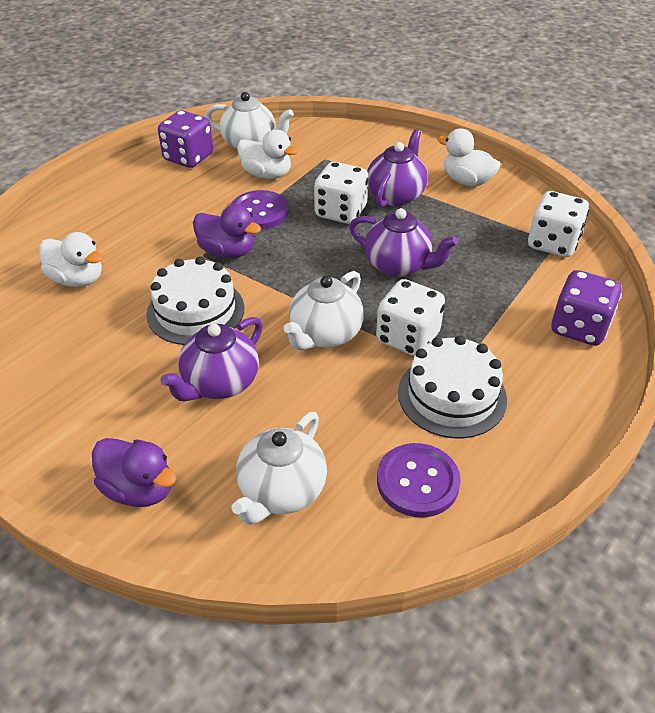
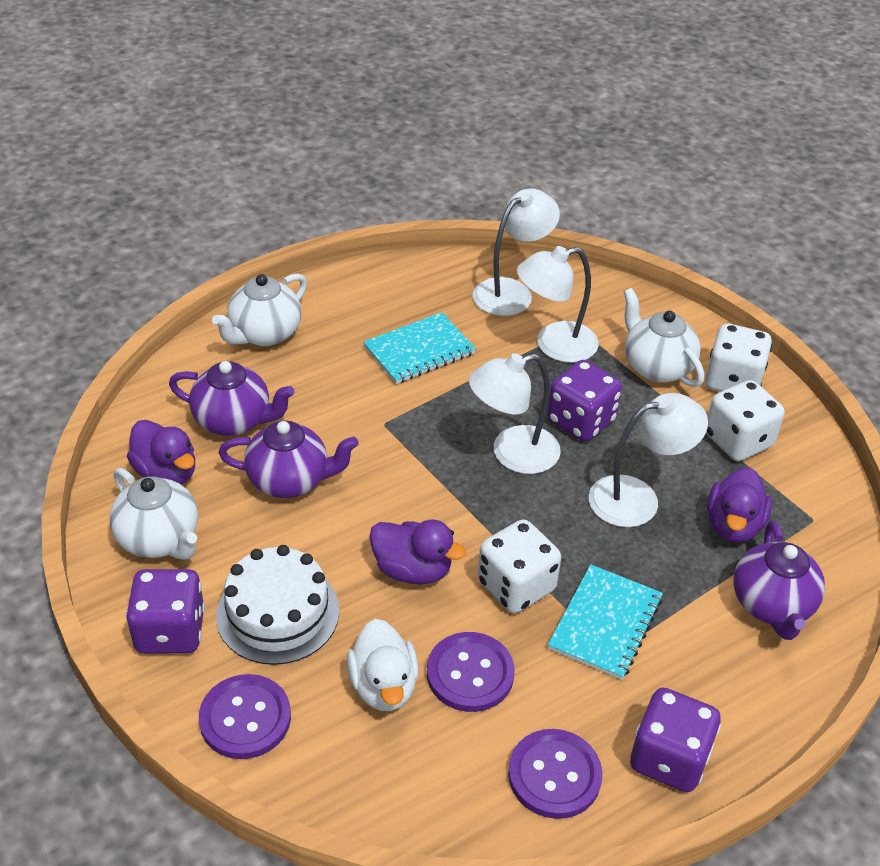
purple button: 2 -> 3
purple dice: 2 -> 3
purple duck: 2 -> 3
turquoise notebook: 0 -> 2
white cake: 2 -> 1
white duck: 3 -> 1
white lamp: 0 -> 4

